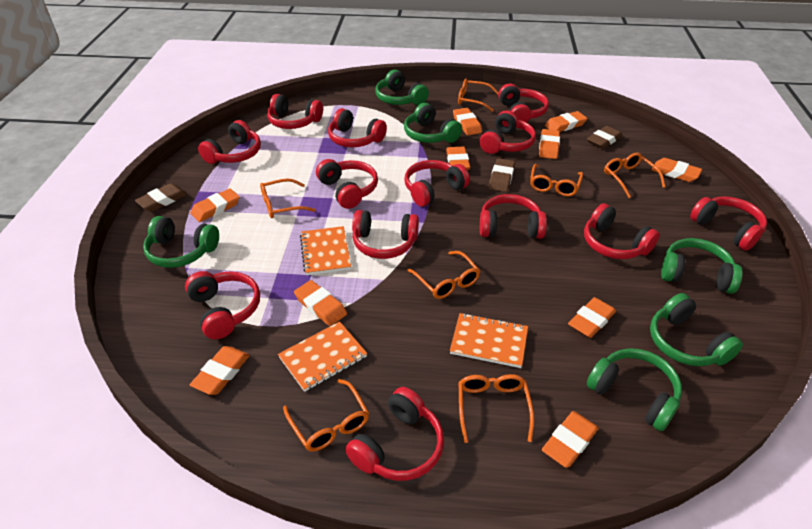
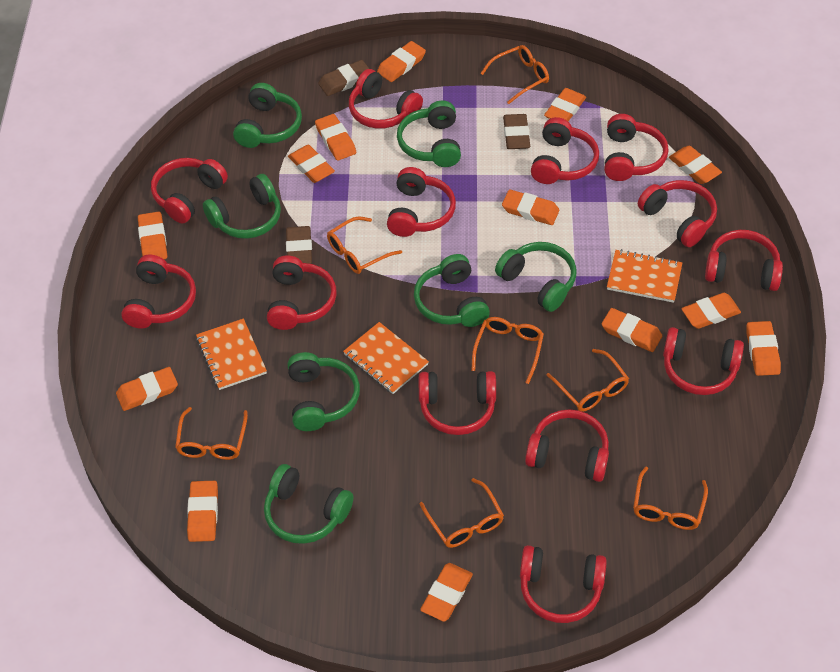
green headphones: 6 -> 7
orange eraser: 10 -> 13

